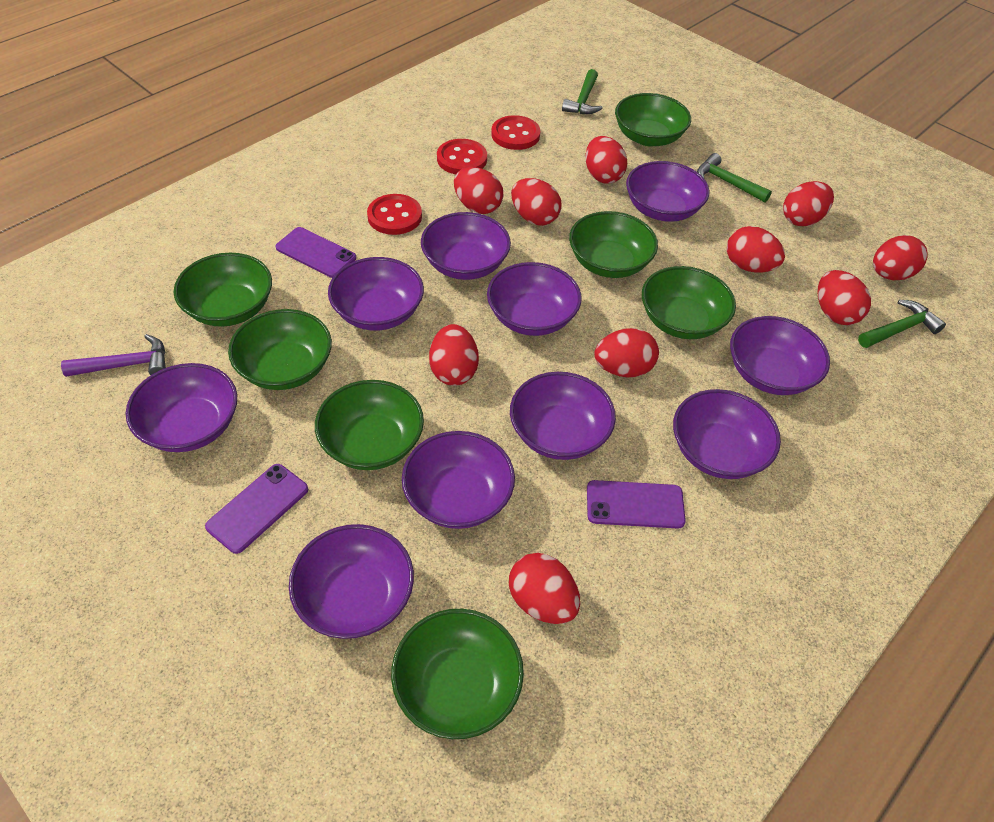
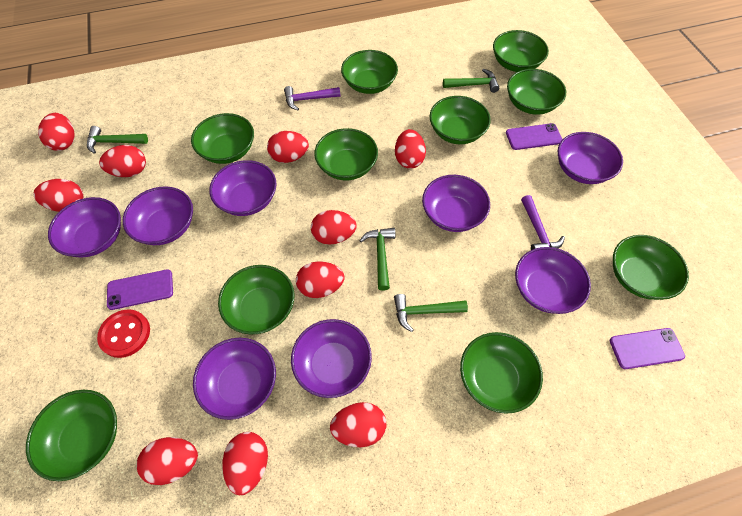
green bowl: 7 -> 10
green hammer: 3 -> 4
purple bowl: 10 -> 8
purple hammer: 1 -> 2
red button: 3 -> 1

